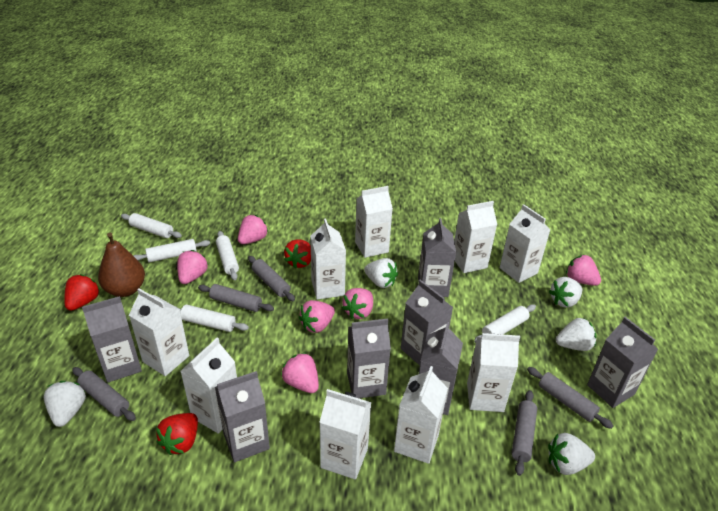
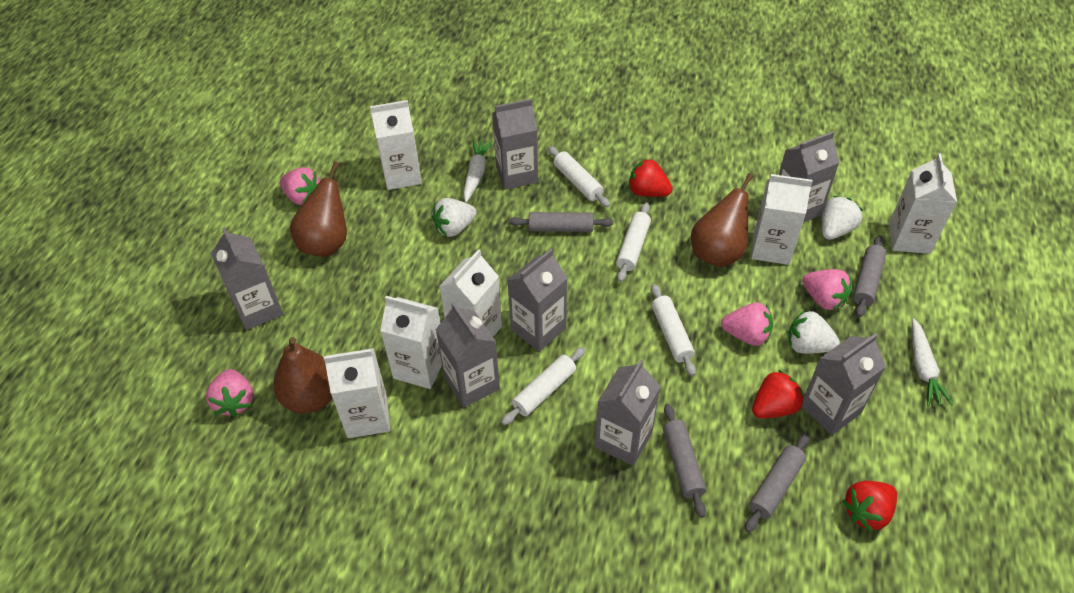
brown pear: 1 -> 3
grey rolling pin: 5 -> 4
pink strawberry: 6 -> 4
white carrot: 0 -> 2
white carton: 9 -> 6
white rolling pin: 5 -> 4
white strawberry: 5 -> 3

